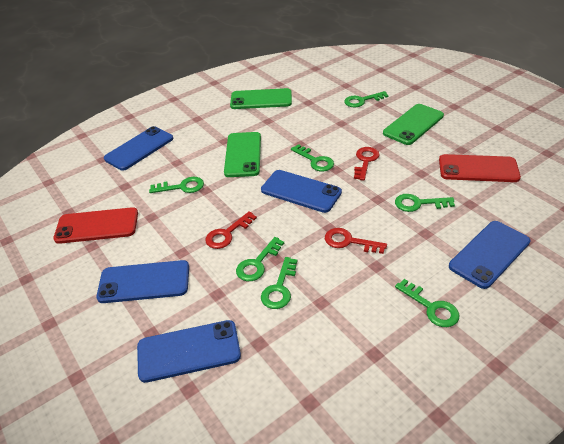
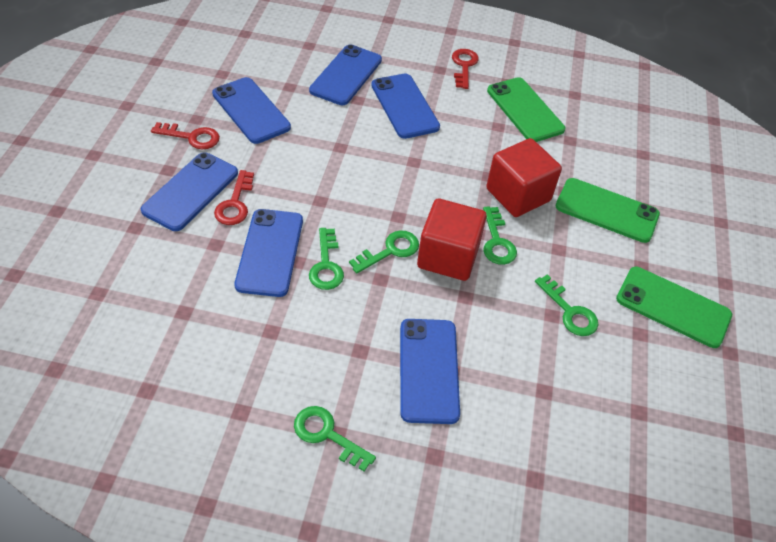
blue phone: 5 -> 6
green key: 7 -> 5
red cube: 0 -> 2
red phone: 2 -> 0

